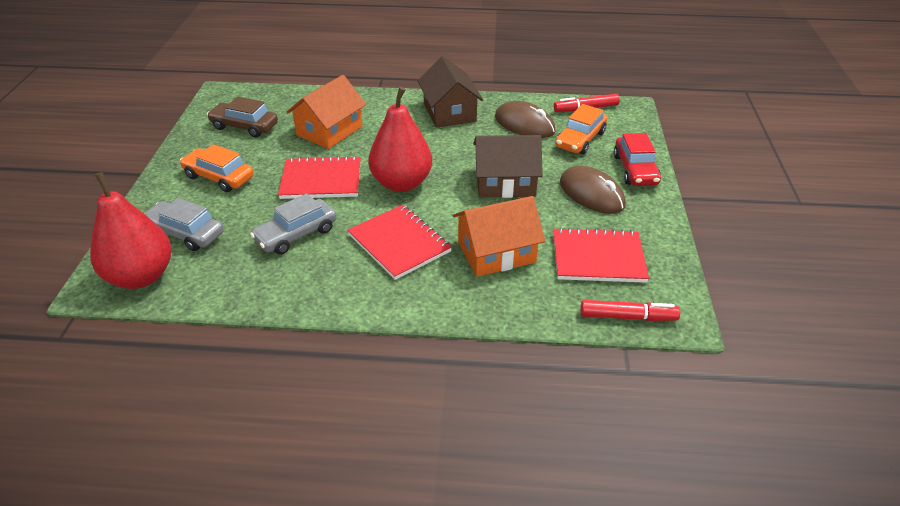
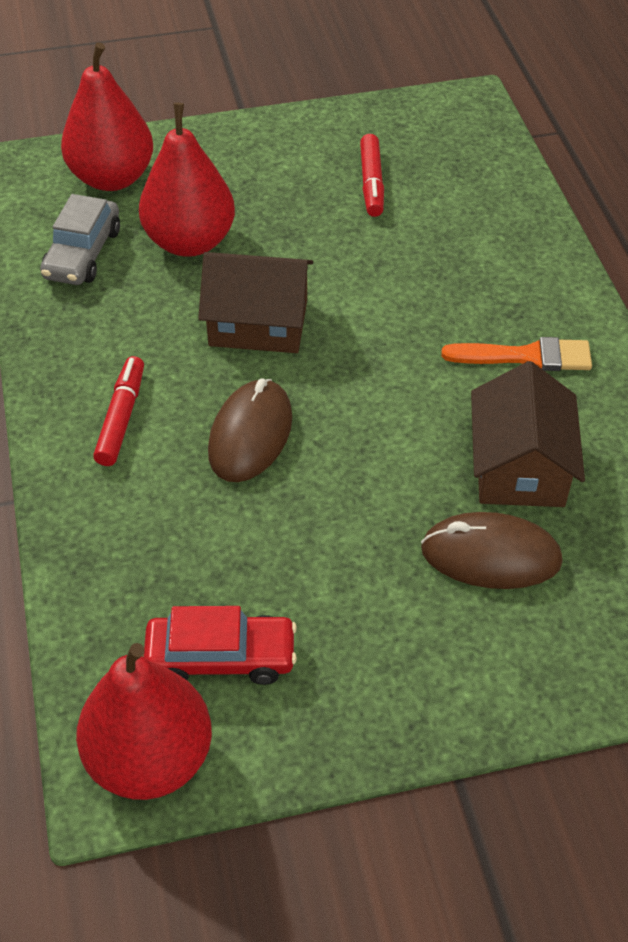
brown car: 1 -> 0
grey car: 2 -> 1
orange brush: 0 -> 1
orange car: 2 -> 0
orange house: 2 -> 0
red notebook: 3 -> 0
red pear: 2 -> 3

